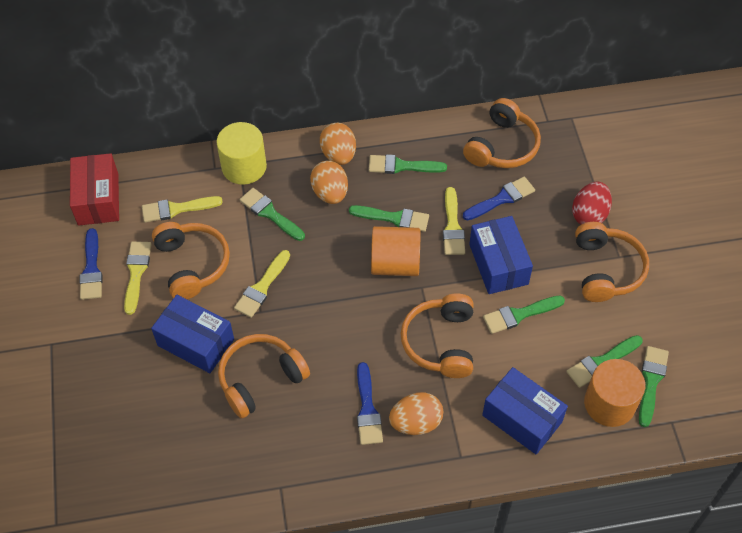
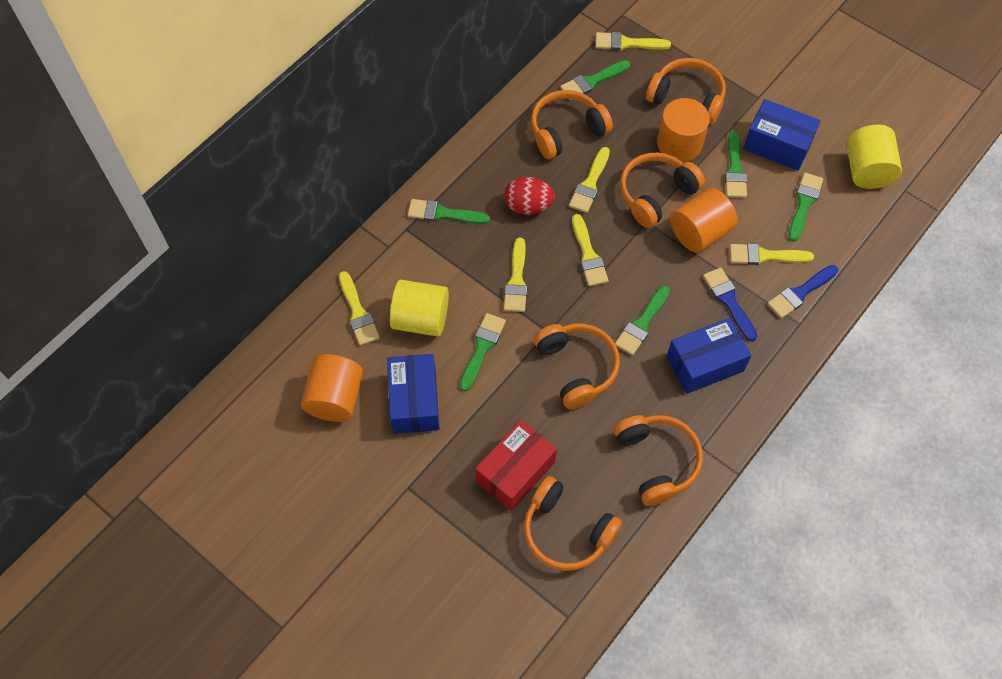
blue brush: 3 -> 2
orange cylinder: 2 -> 3
orange egg: 3 -> 0
orange headphones: 5 -> 6
yellow brush: 4 -> 6
yellow cylinder: 1 -> 2

